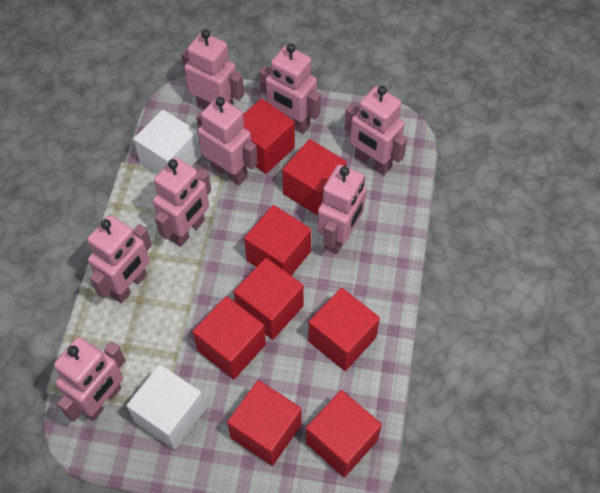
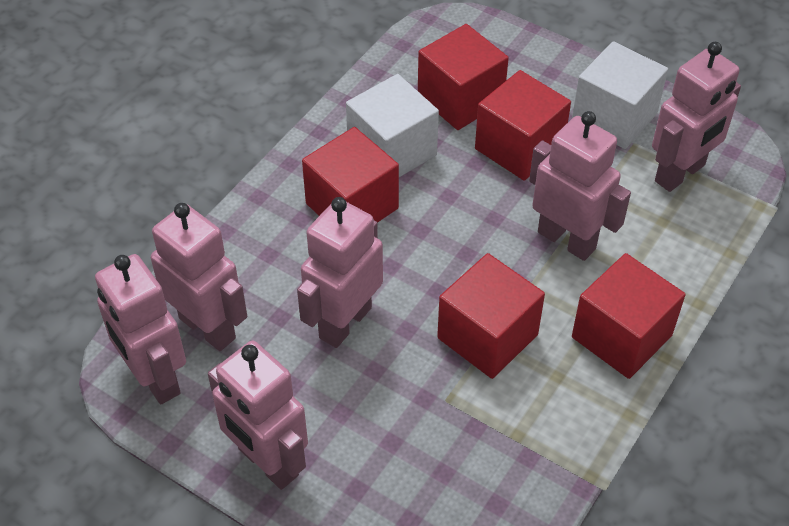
pink robot: 8 -> 6
red cube: 8 -> 5

